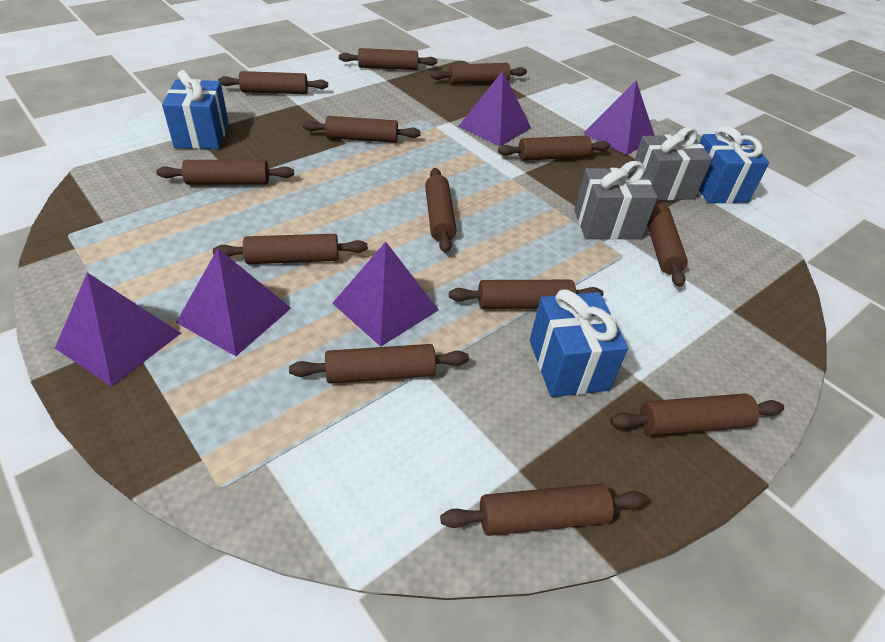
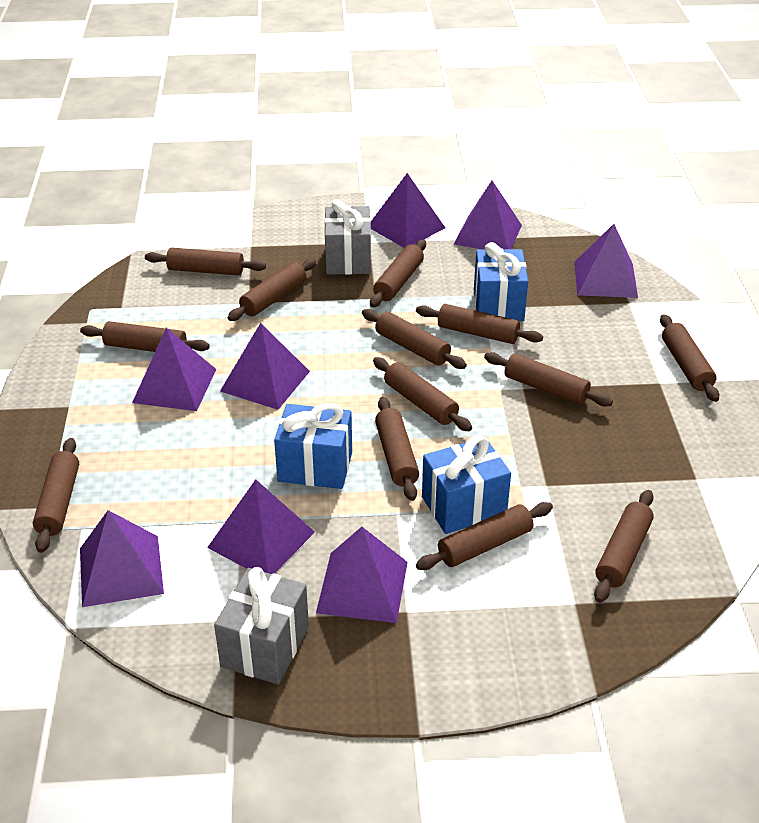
purple pyramid: 5 -> 8

